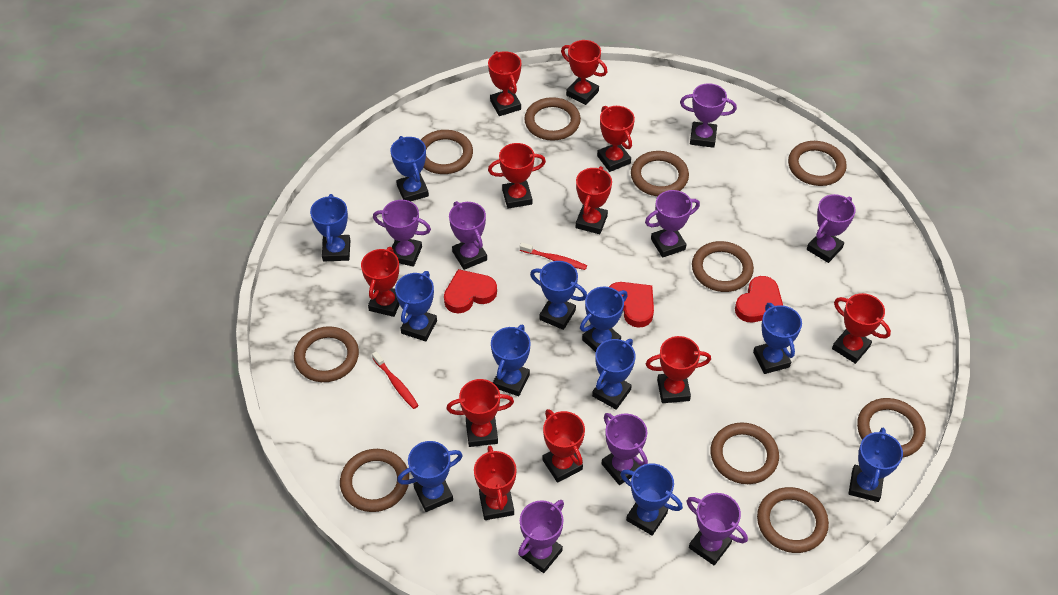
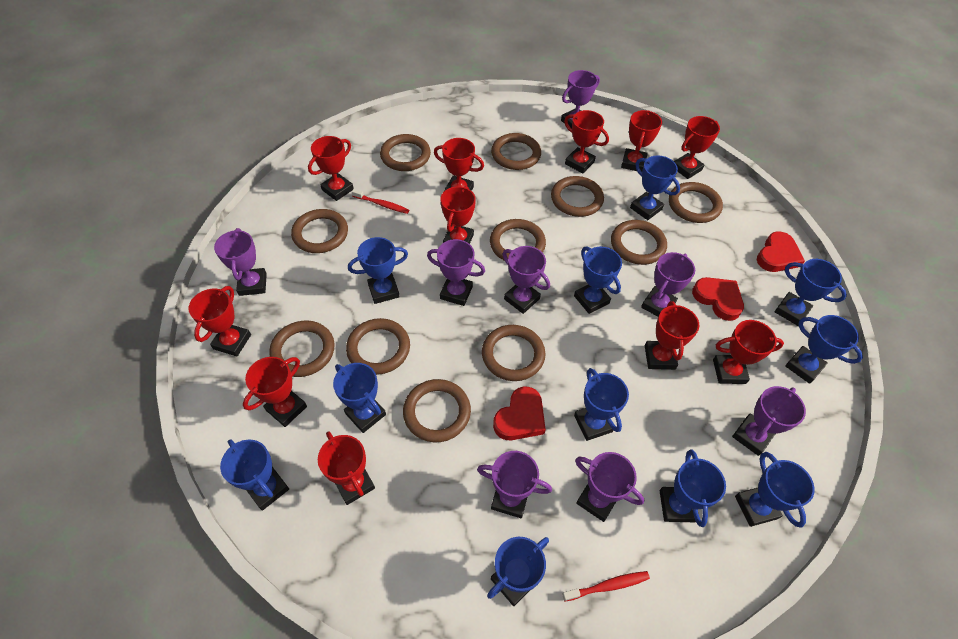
brown ring: 10 -> 11

